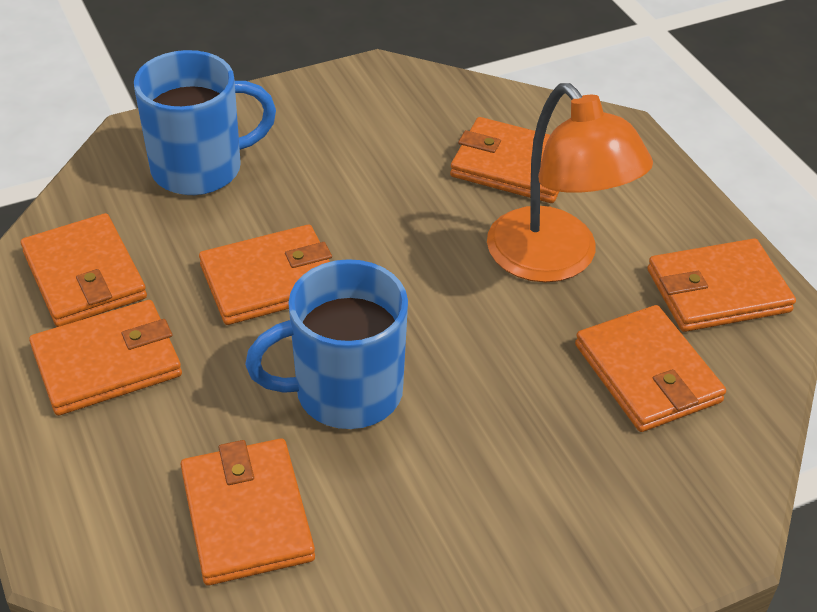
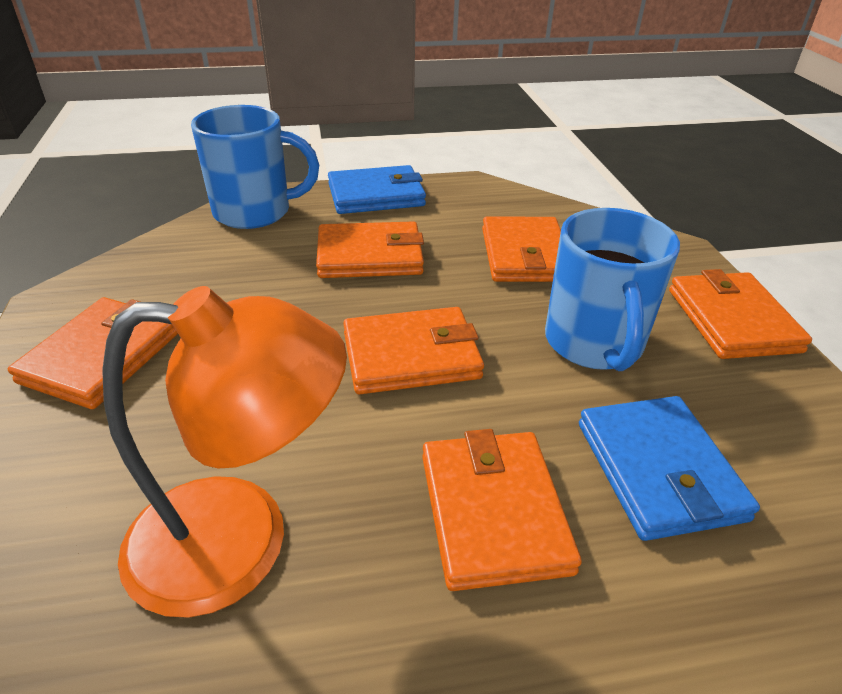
blue wallet: 0 -> 2
orange wallet: 7 -> 6

